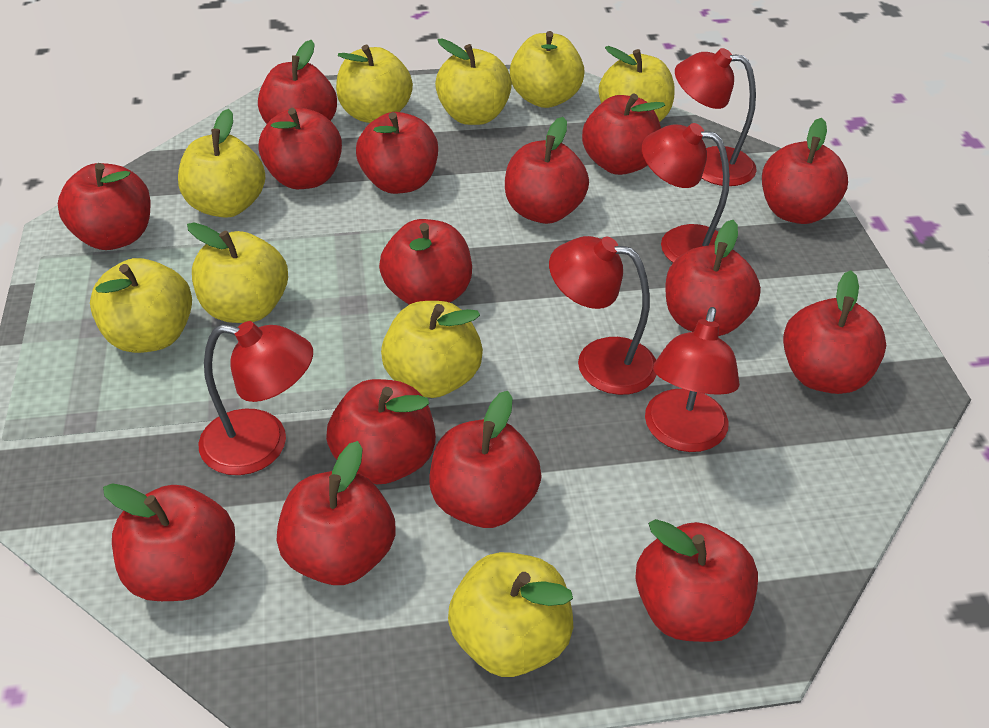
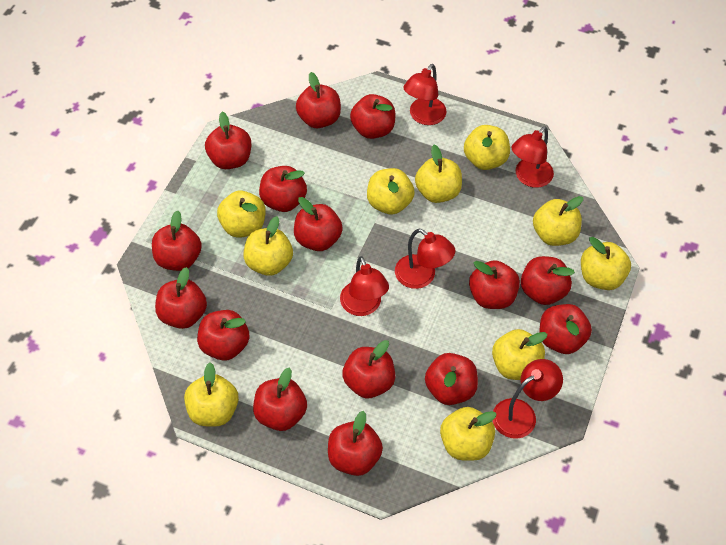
yellow apple: 9 -> 10

